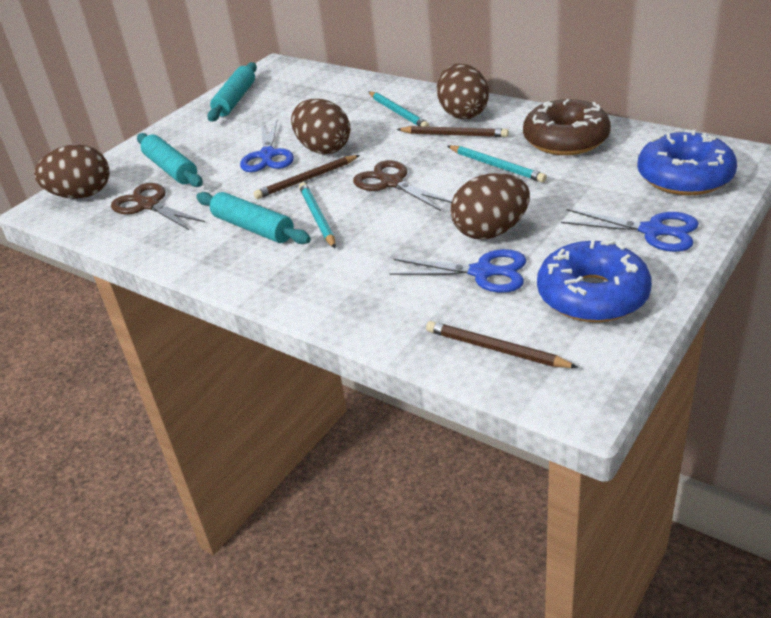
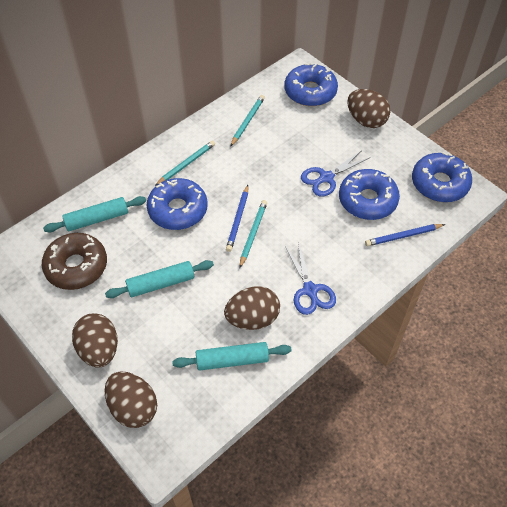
blue donut: 2 -> 4
blue pencil: 0 -> 2
blue scissors: 3 -> 2
brown pencil: 3 -> 0
brown scissors: 2 -> 0

